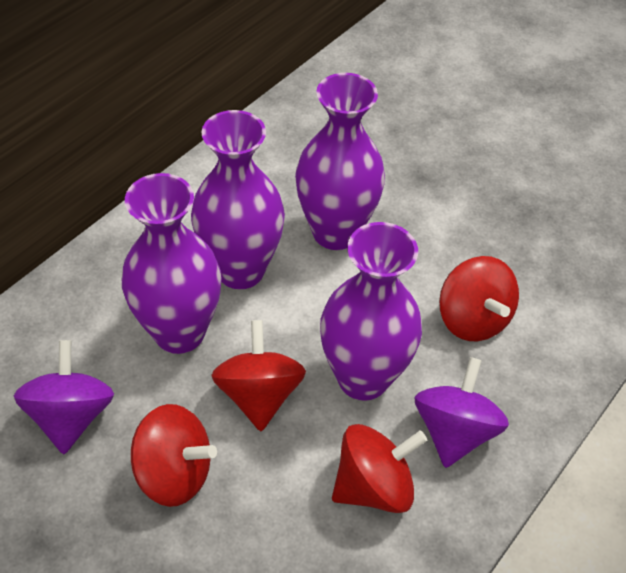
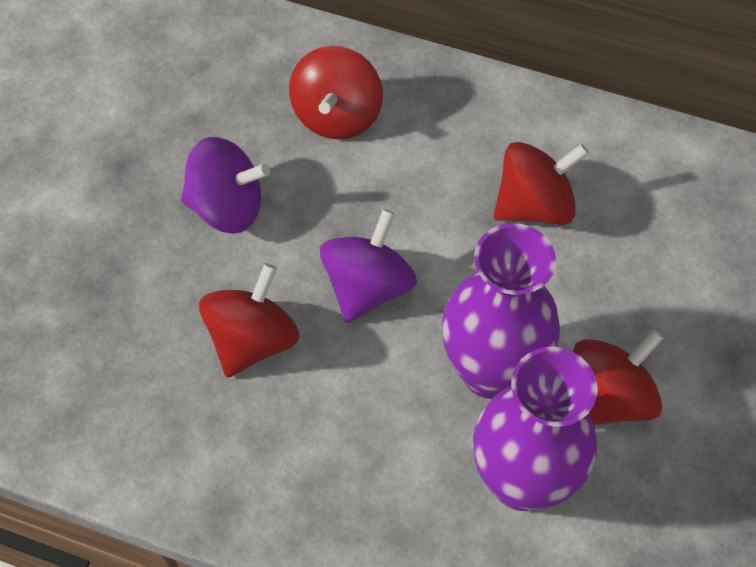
purple vase: 4 -> 2

